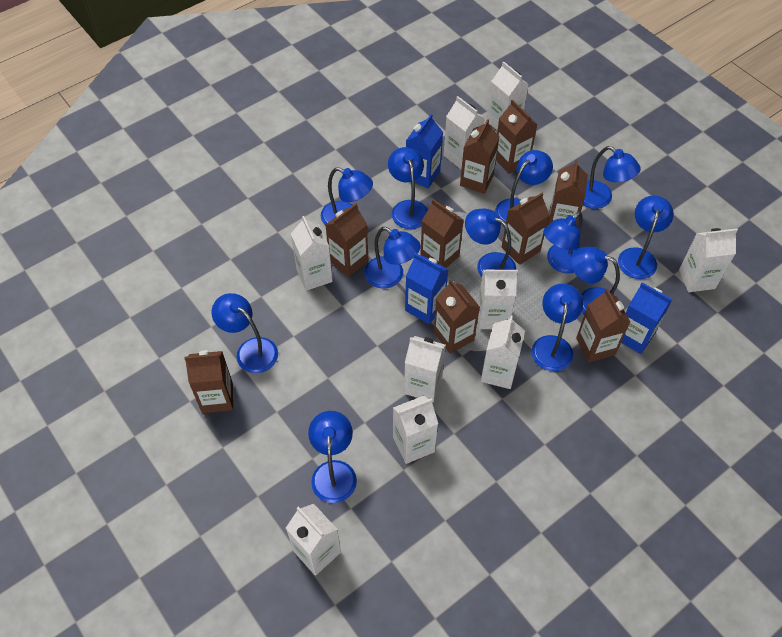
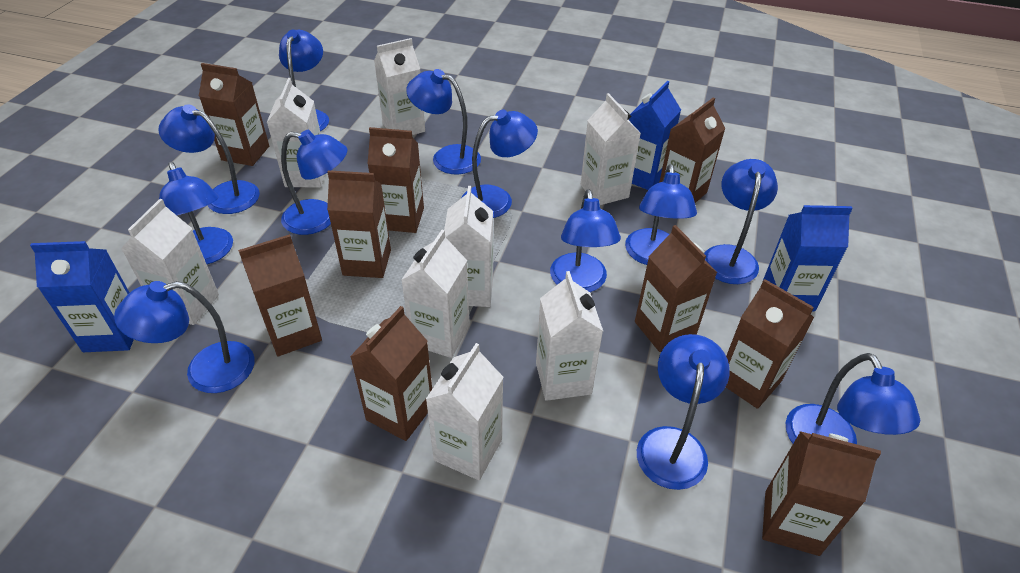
white carton: 9 -> 8

